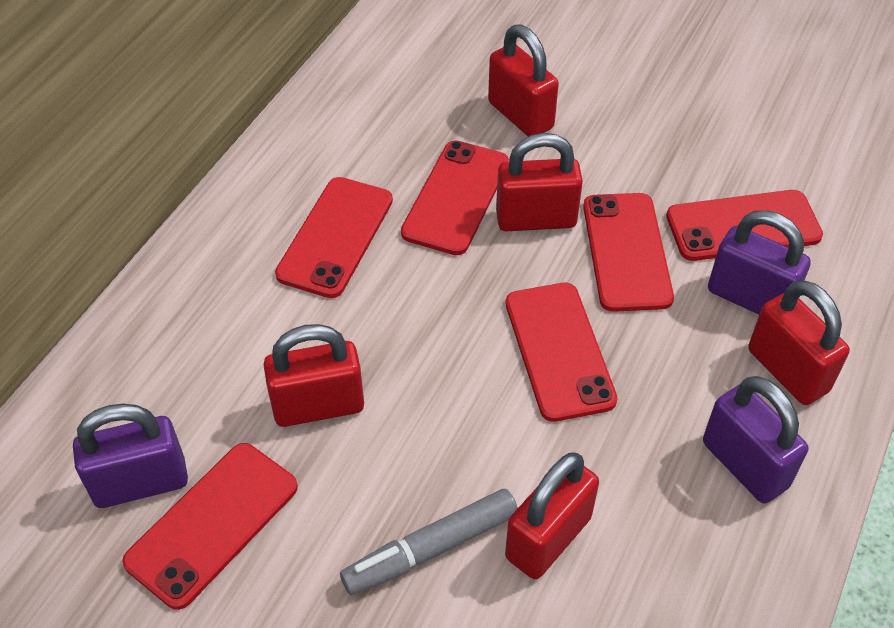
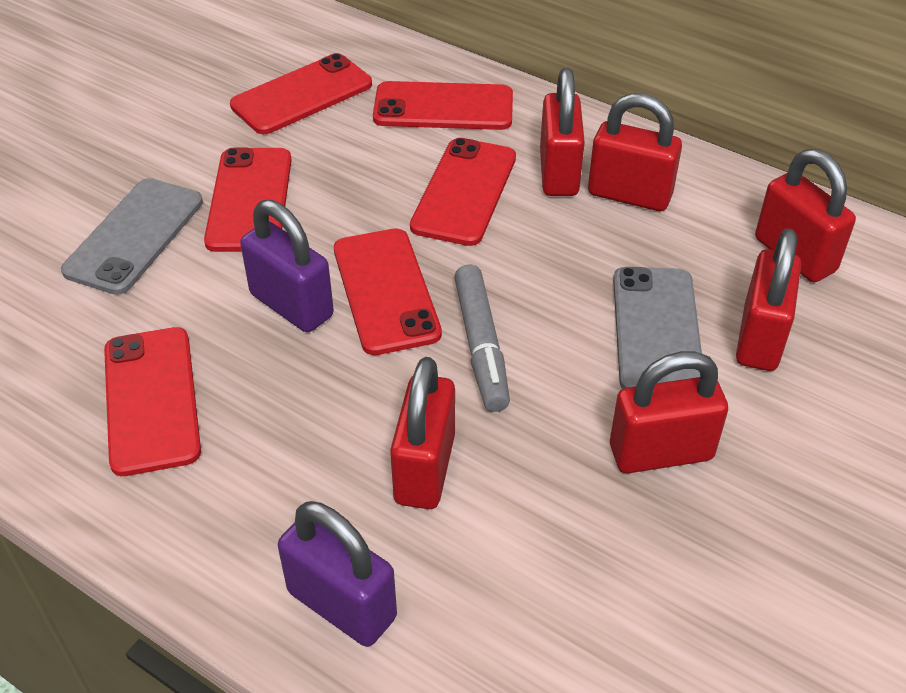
grey phone: 0 -> 2
purple padlock: 3 -> 2
red padlock: 5 -> 6

